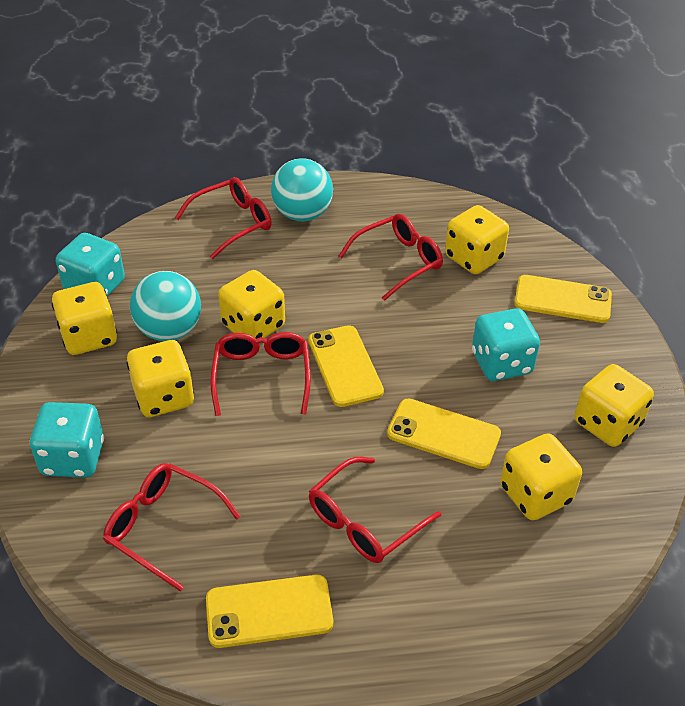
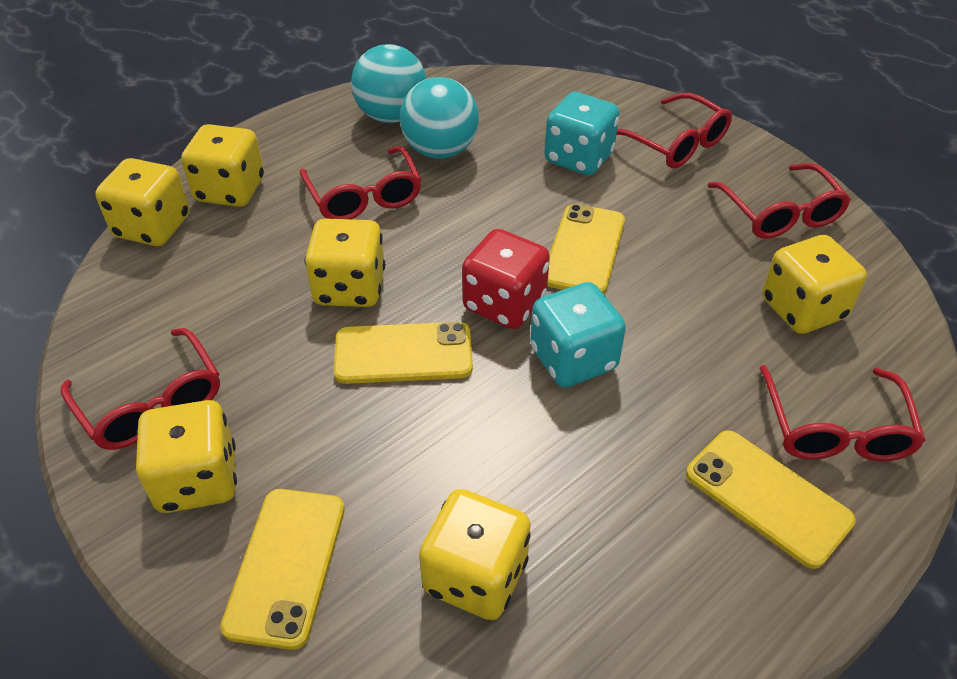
red dice: 0 -> 1
turquoise dice: 3 -> 2

